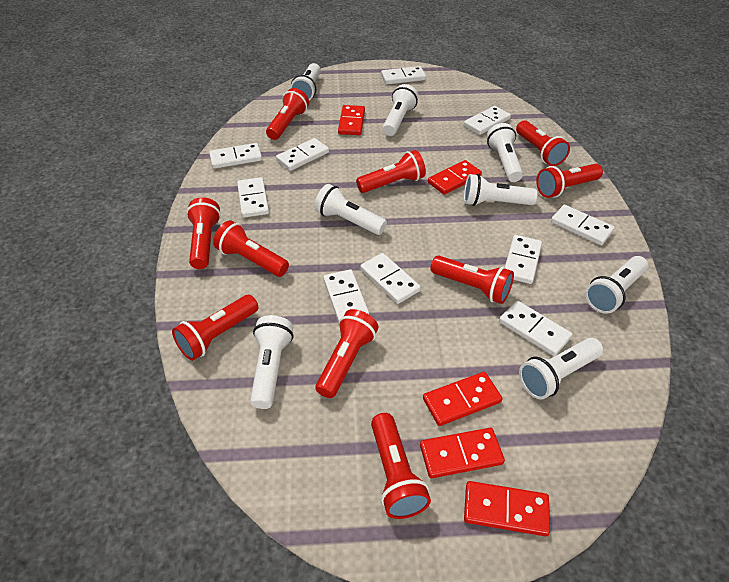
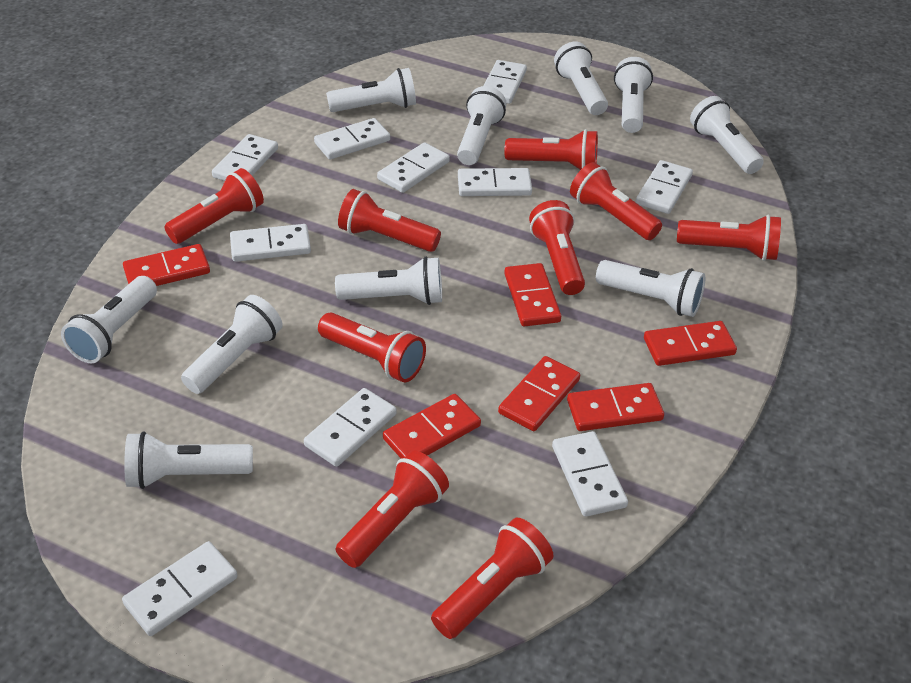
red domino: 5 -> 6
red flashlight: 10 -> 9
white flashlight: 8 -> 10

